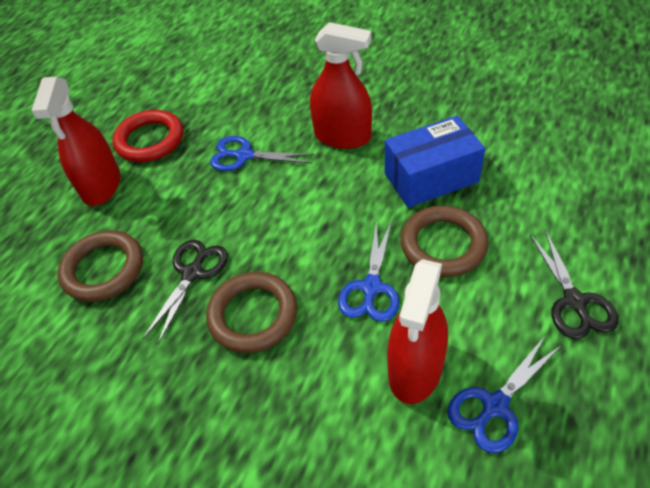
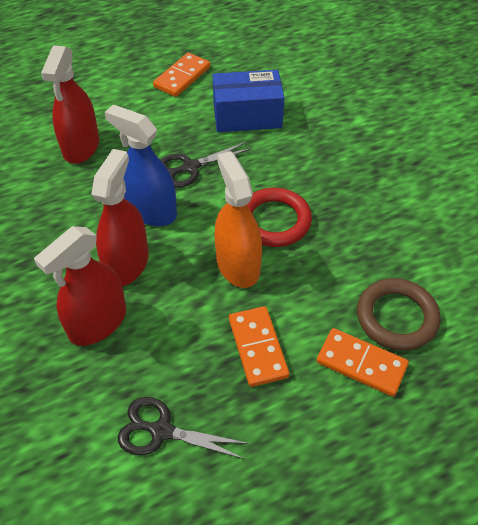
blue scissors: 3 -> 0
blue spray bottle: 0 -> 1
brown ring: 3 -> 1
orange domino: 0 -> 3
orange spray bottle: 0 -> 1

